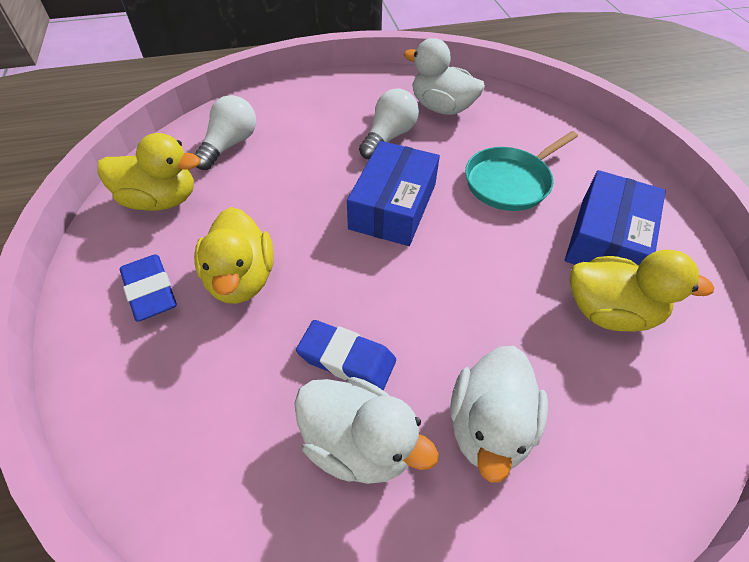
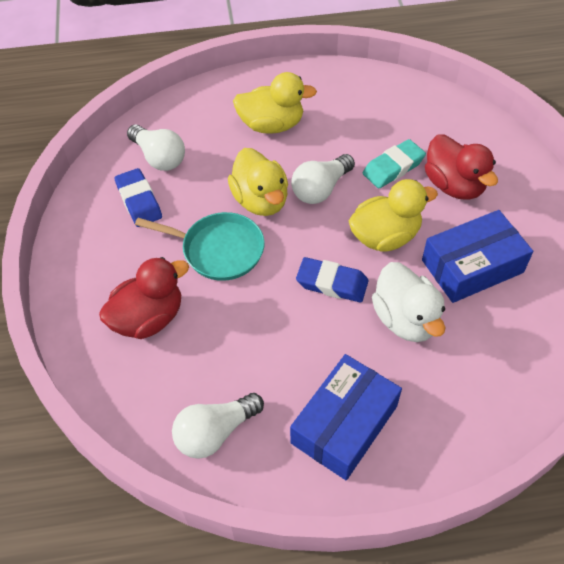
red duck: 0 -> 2
turquoise eraser: 0 -> 1
white duck: 3 -> 1
white light bulb: 2 -> 3

